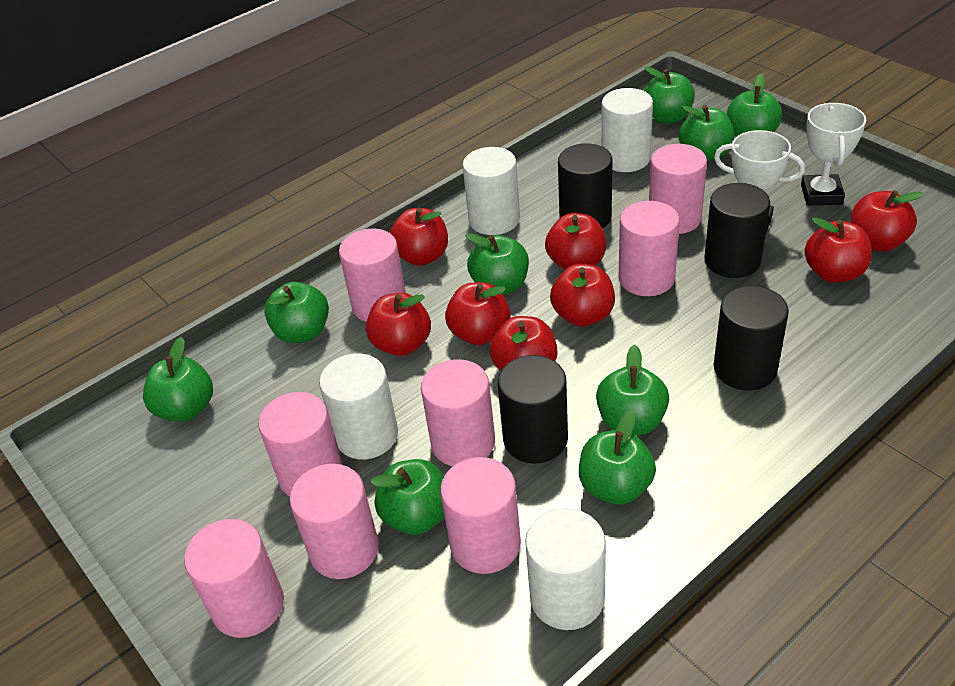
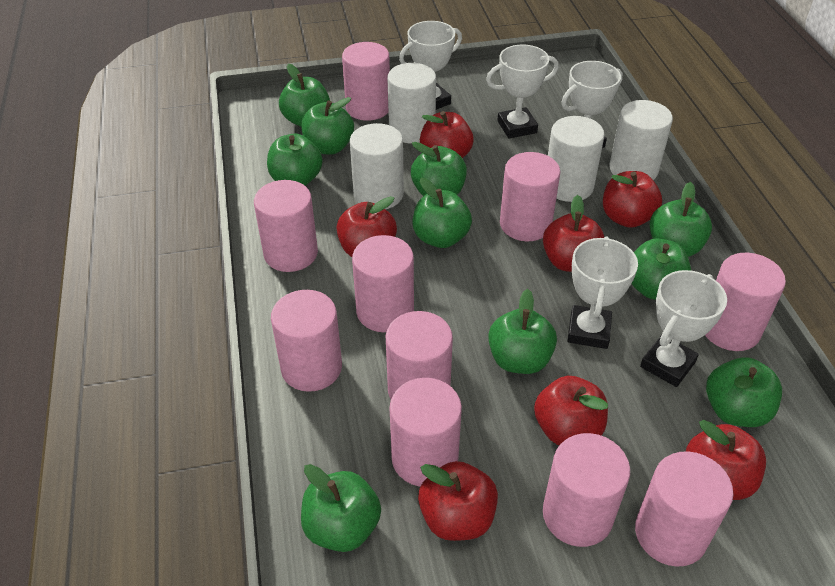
black cylinder: 4 -> 0
green apple: 9 -> 10
pink cylinder: 8 -> 10
red apple: 8 -> 7
white trophy: 2 -> 5

